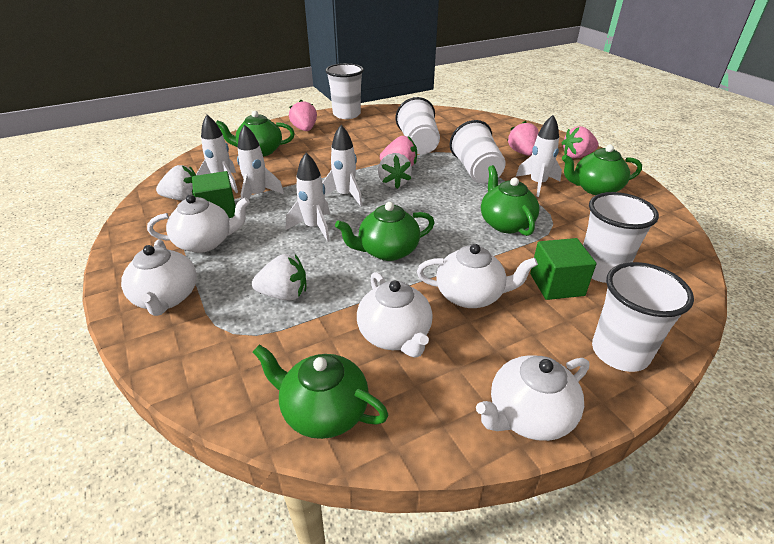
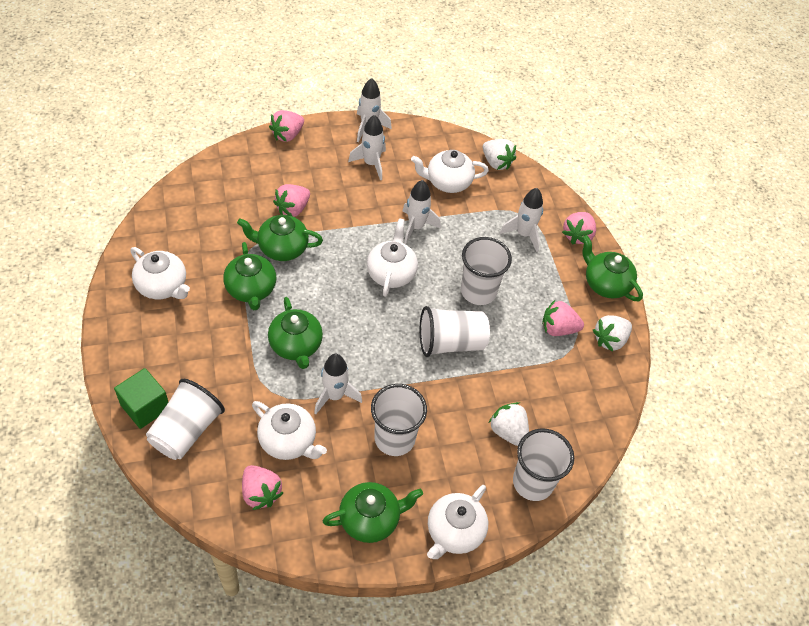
green cube: 2 -> 1
pink strawberry: 4 -> 5

